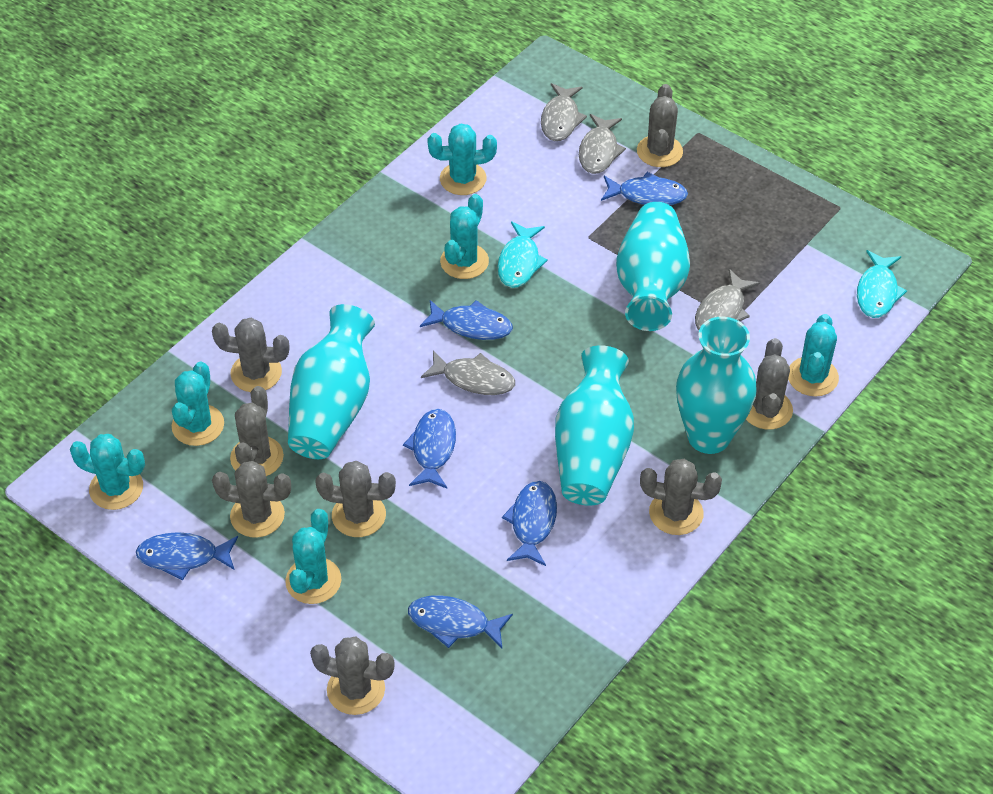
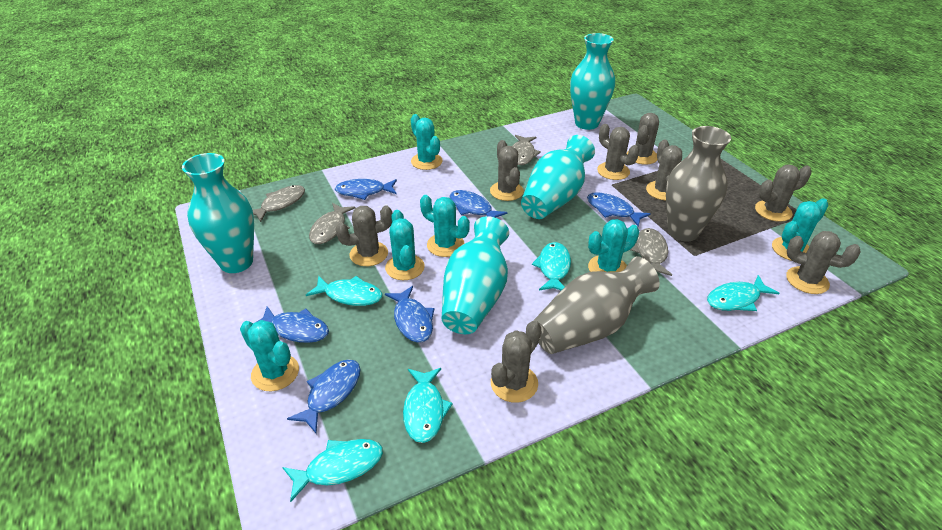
grey vase: 0 -> 2
turquoise fish: 2 -> 5

